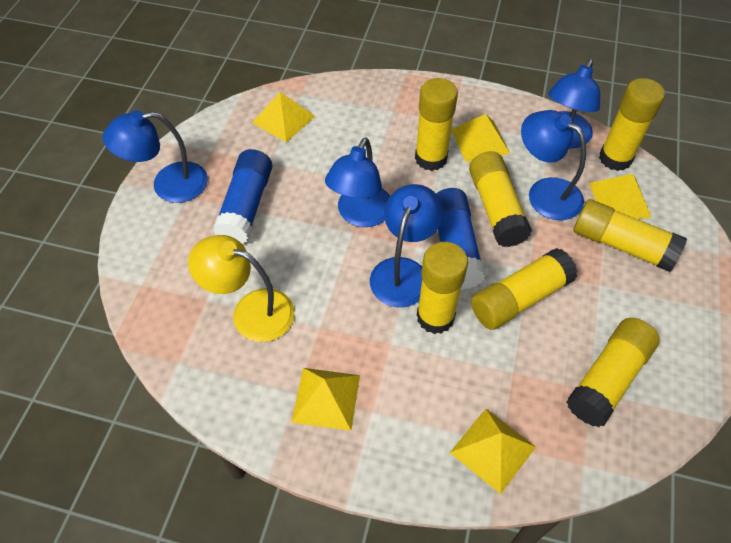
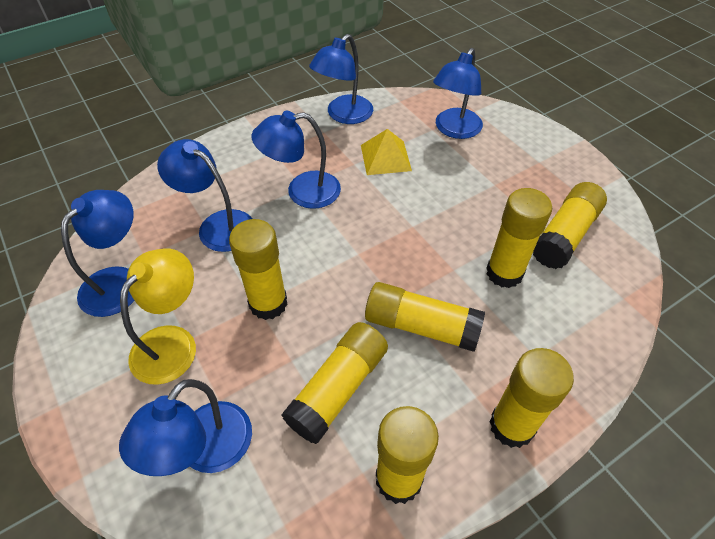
blue glue stick: 2 -> 0
blue lamp: 5 -> 6
yellow pyramid: 5 -> 1

